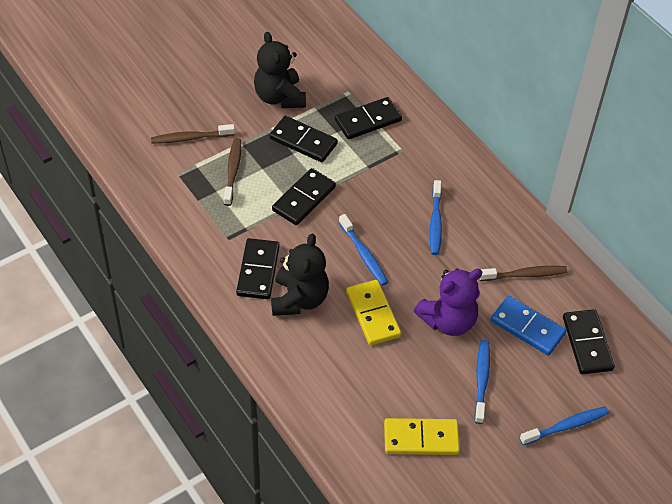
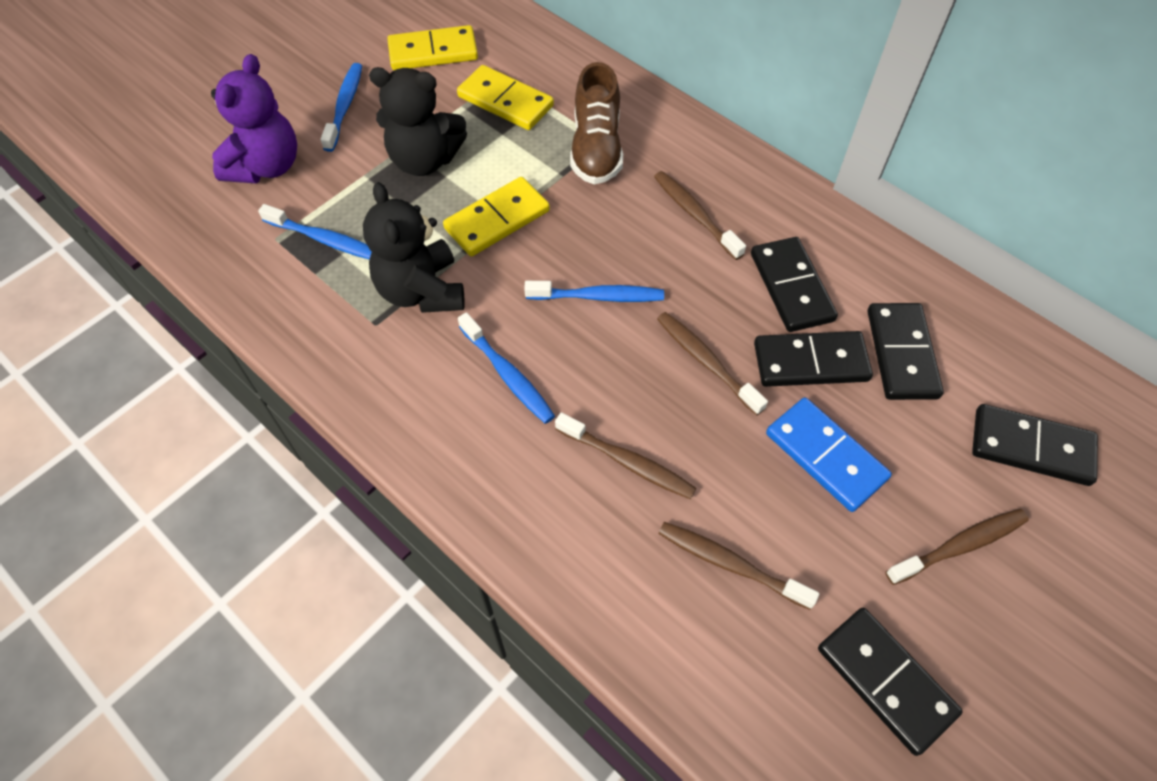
brown shoe: 0 -> 1
brown toothbrush: 3 -> 5
yellow domino: 2 -> 3

